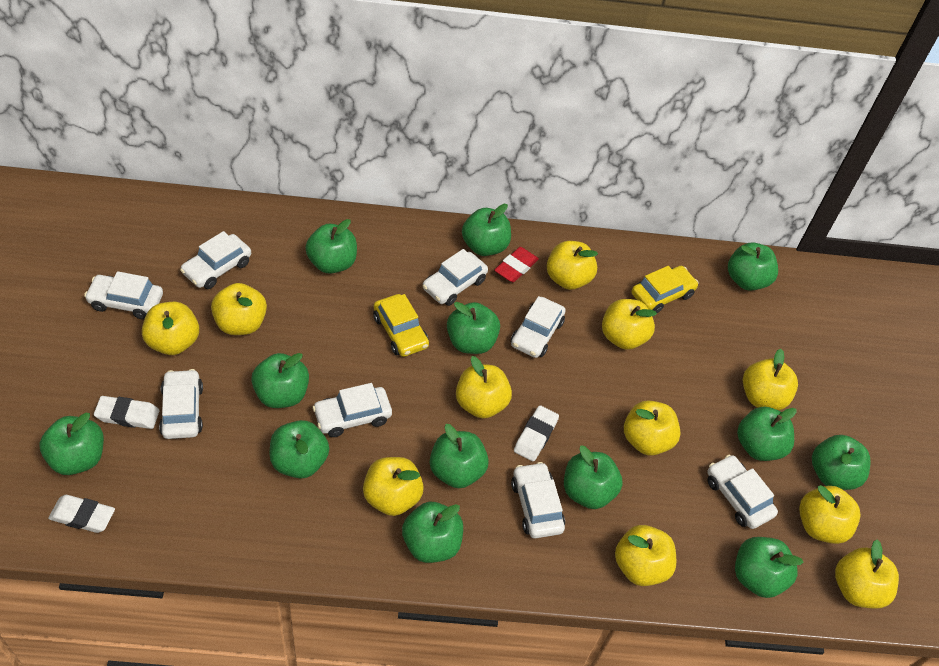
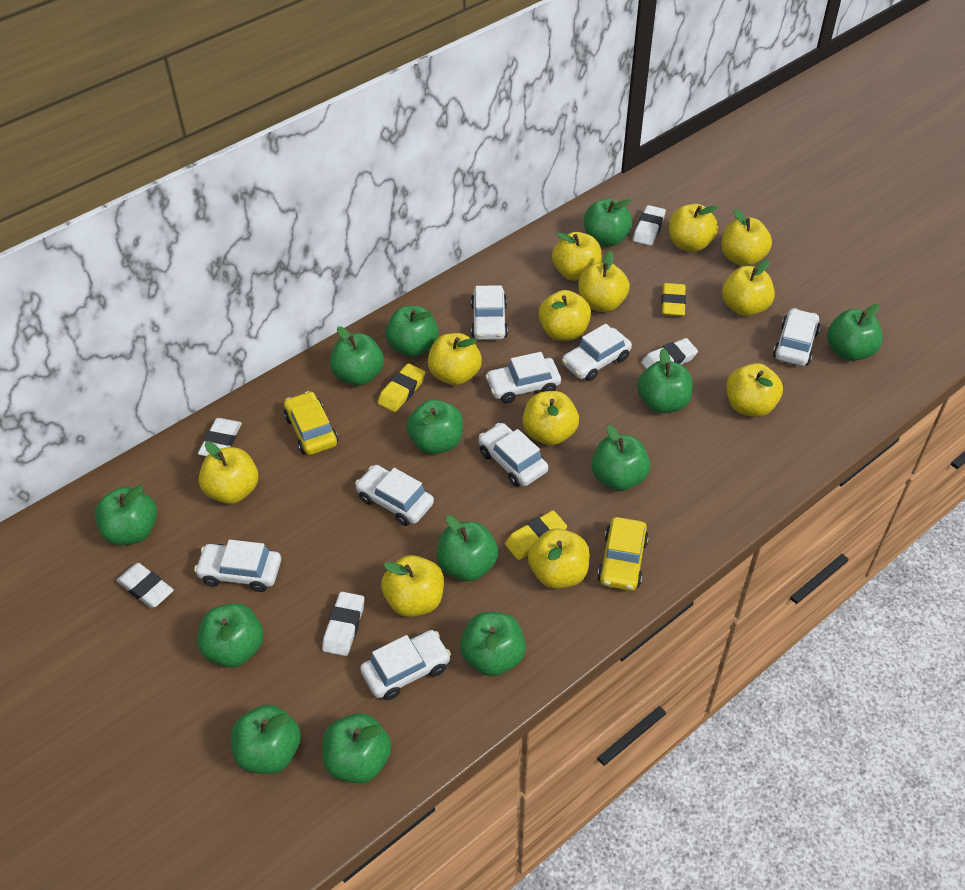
red eraser: 1 -> 0
white eraser: 3 -> 5
yellow apple: 11 -> 12
yellow eraser: 0 -> 3

